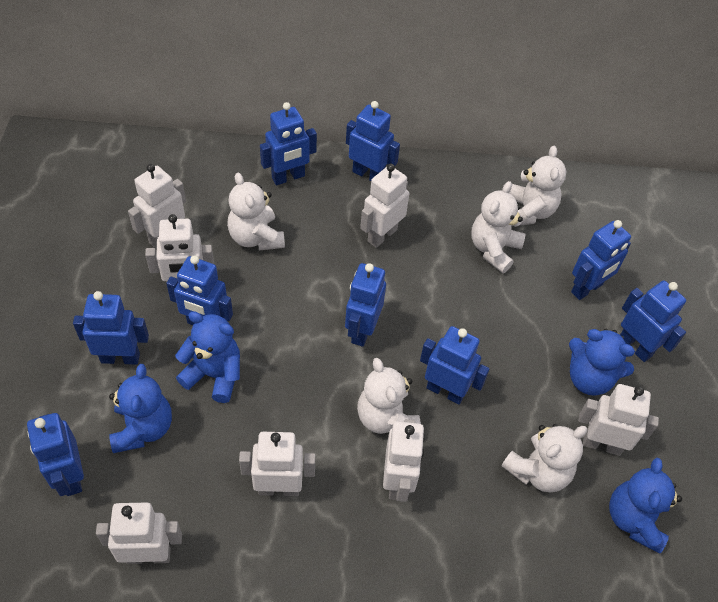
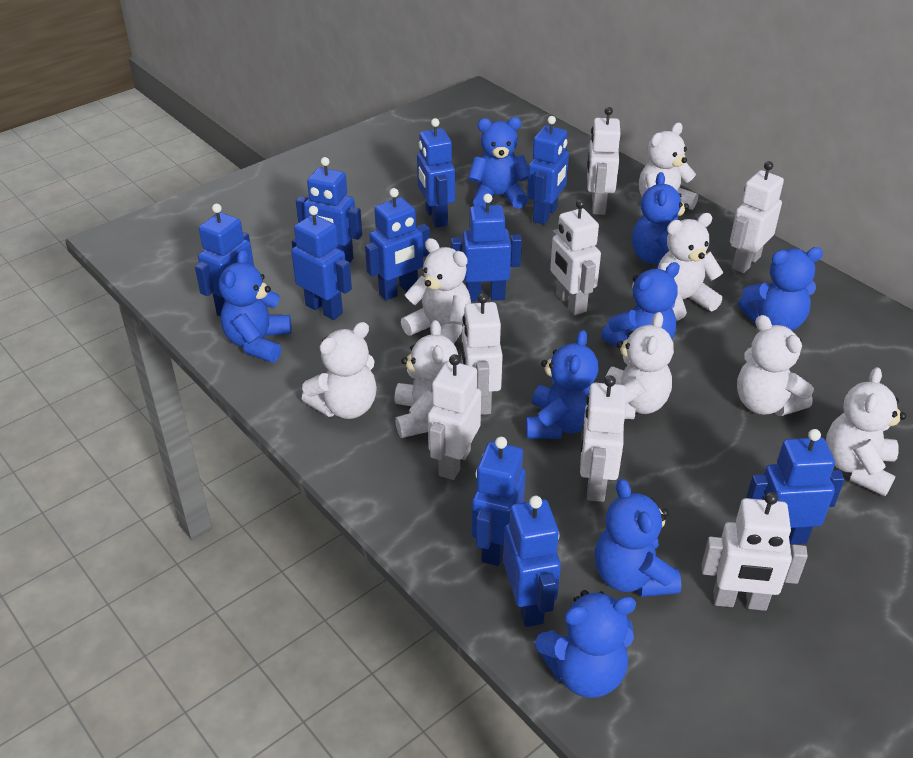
blue robot: 9 -> 10
blue teddy bear: 4 -> 8
white teddy bear: 5 -> 8

